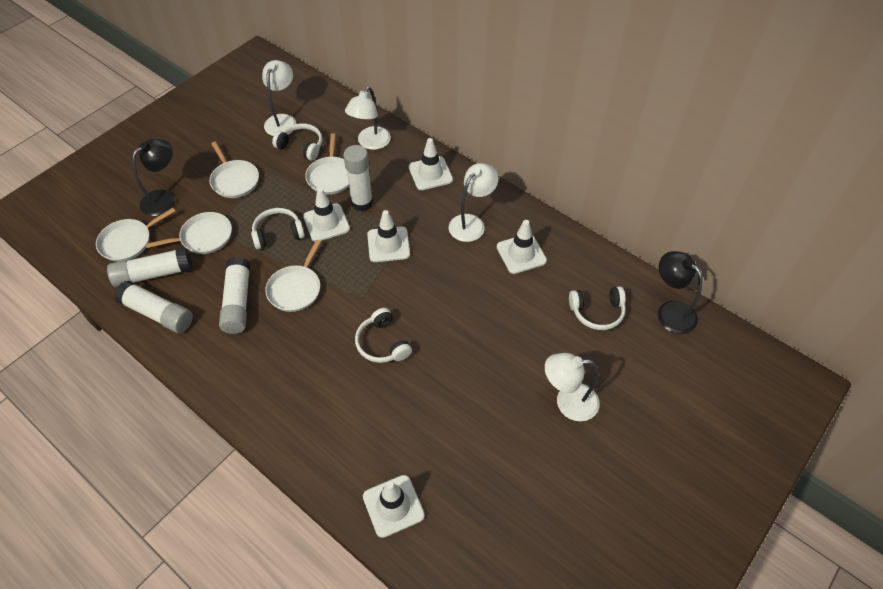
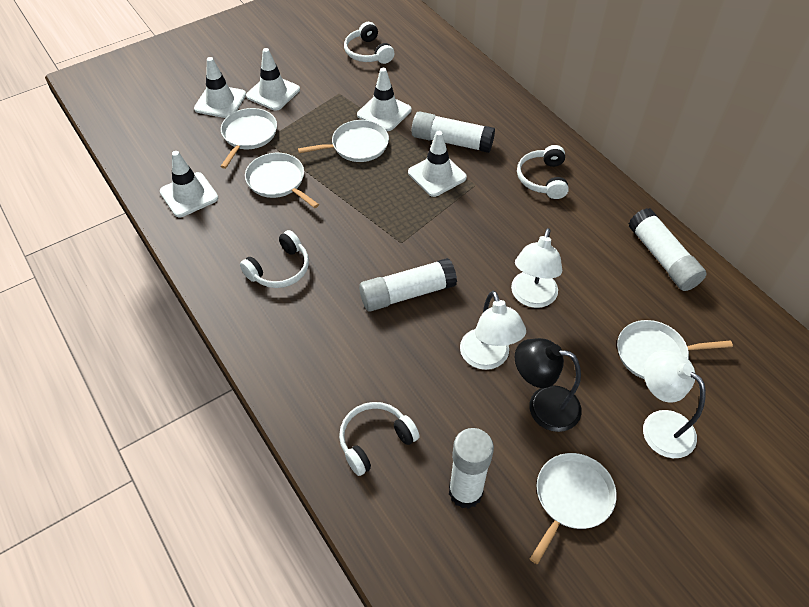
black lamp: 2 -> 1
white lamp: 4 -> 3

